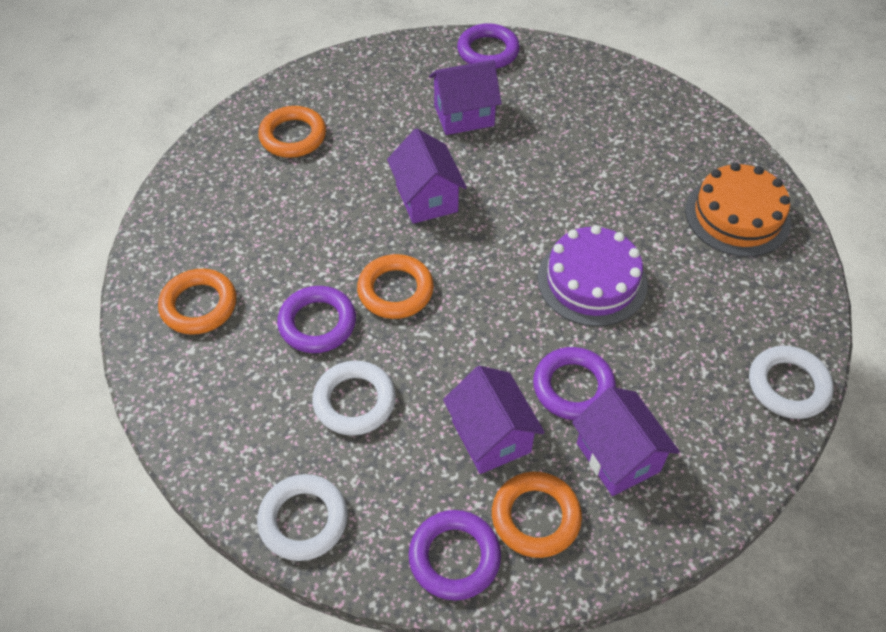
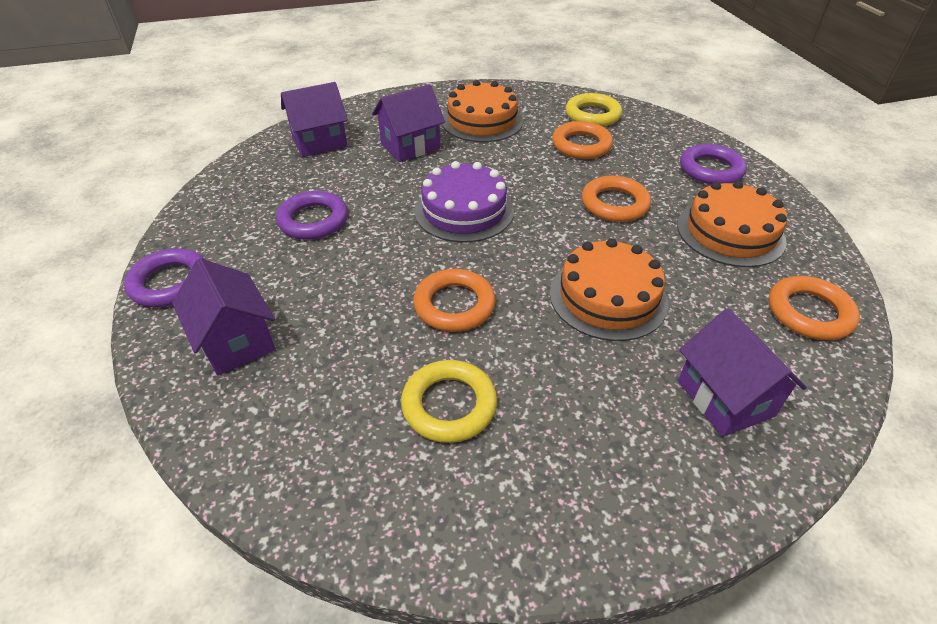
orange cake: 1 -> 3
purple ring: 4 -> 3
white ring: 3 -> 0
yellow ring: 0 -> 2

